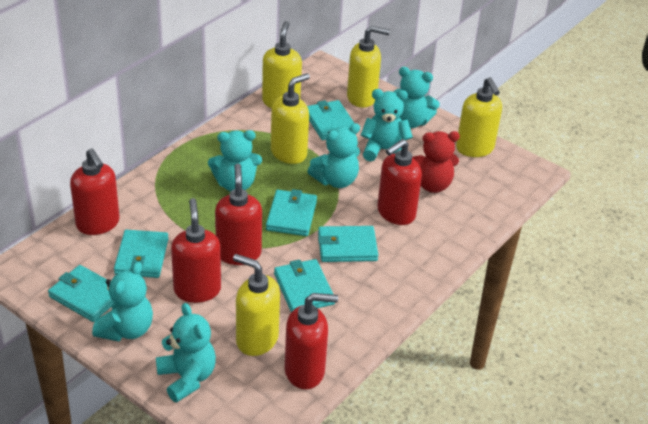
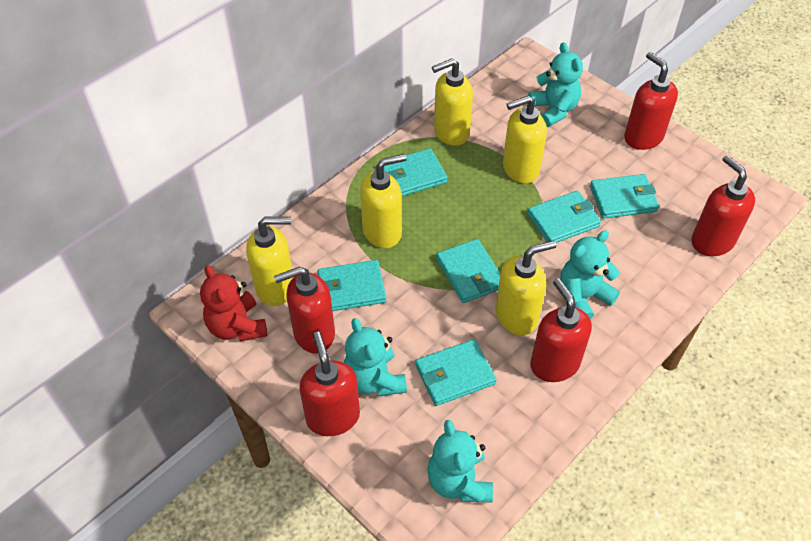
turquoise teddy bear: 6 -> 4

